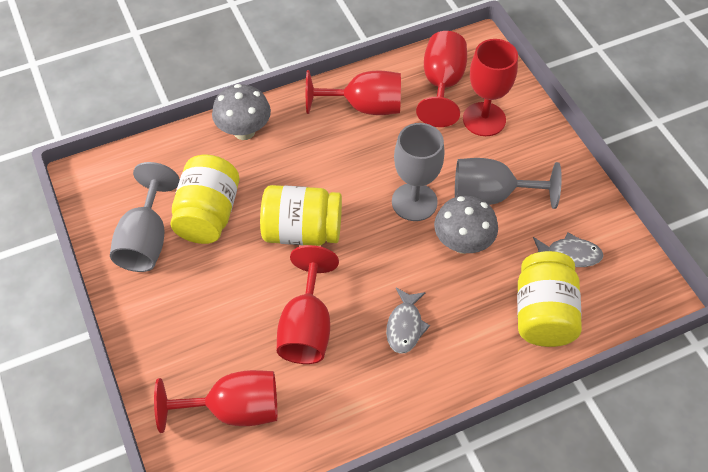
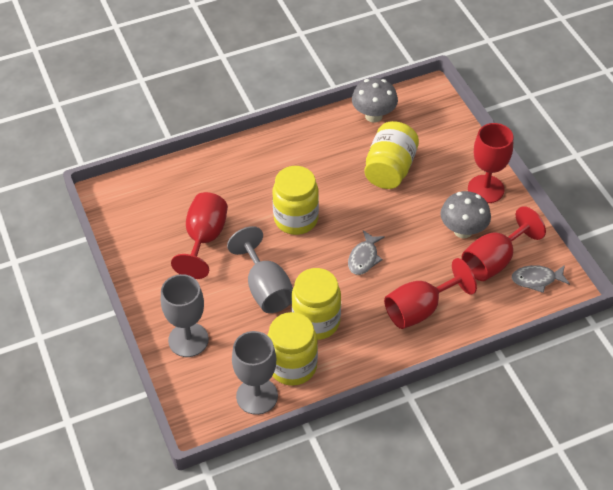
red goblet: 5 -> 4
yellow jar: 3 -> 4

